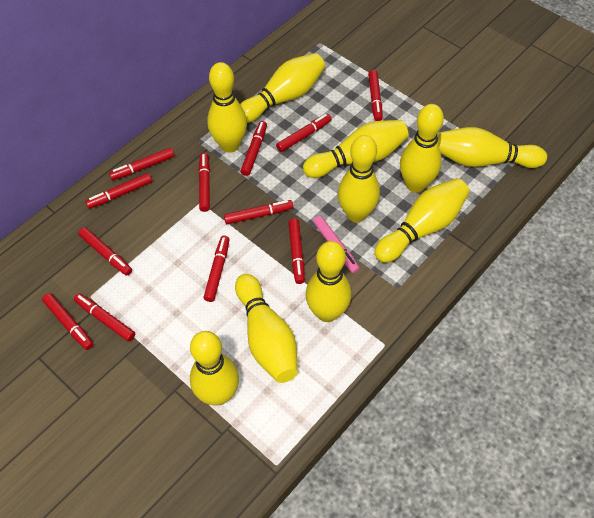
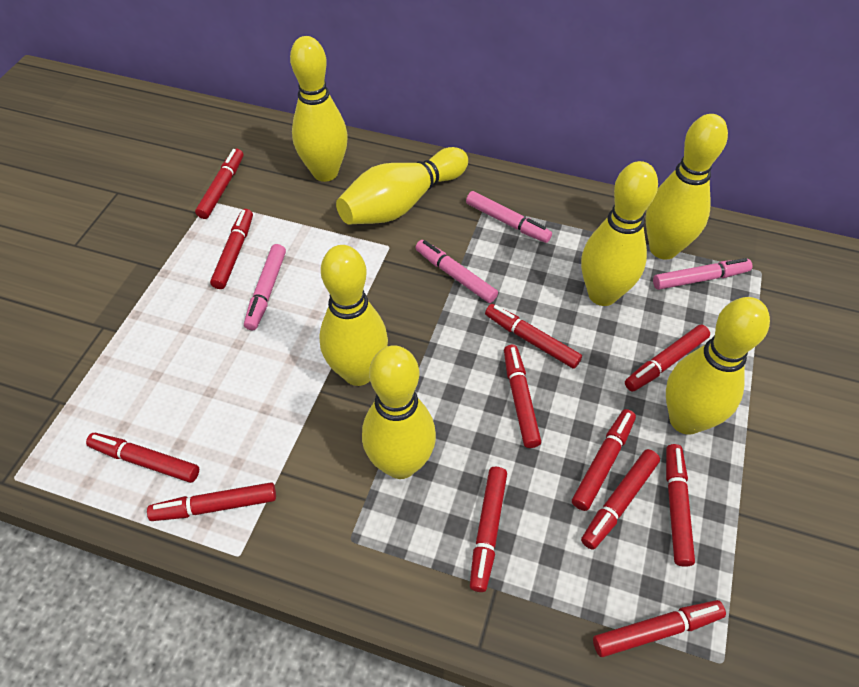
pink marker: 1 -> 4
yellow bowling pin: 10 -> 7

